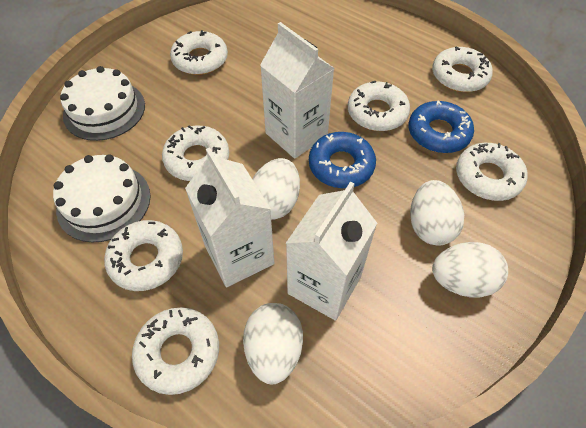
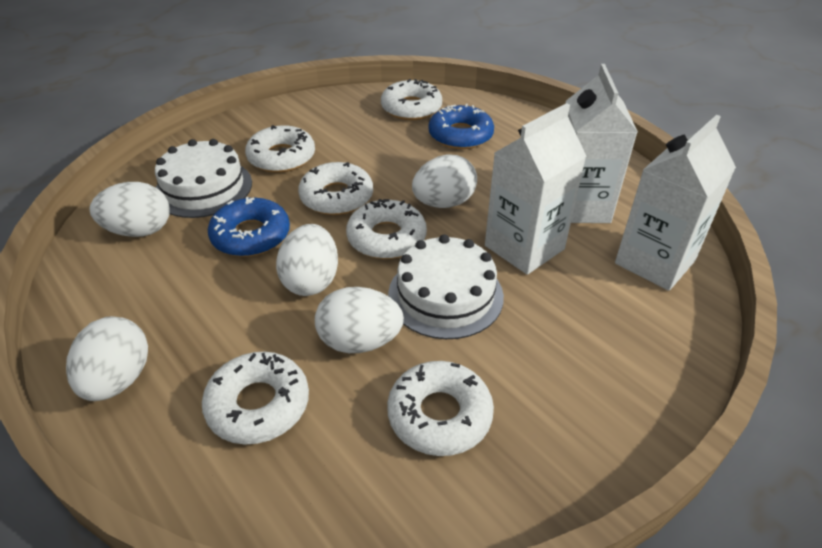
white donut: 7 -> 6
white egg: 4 -> 5

